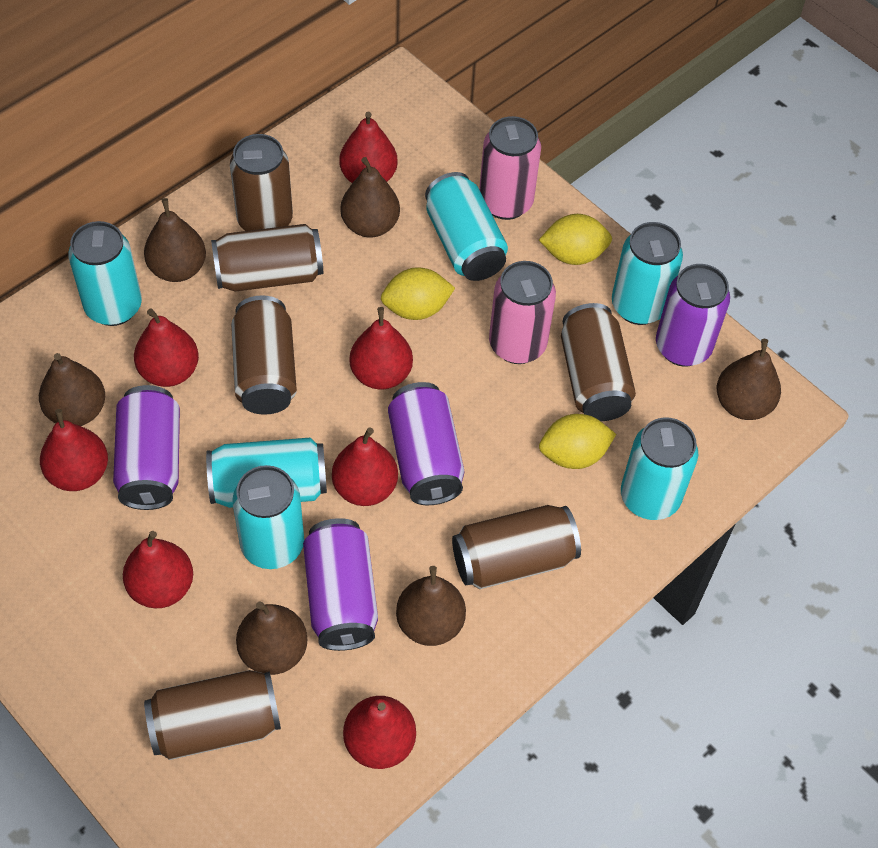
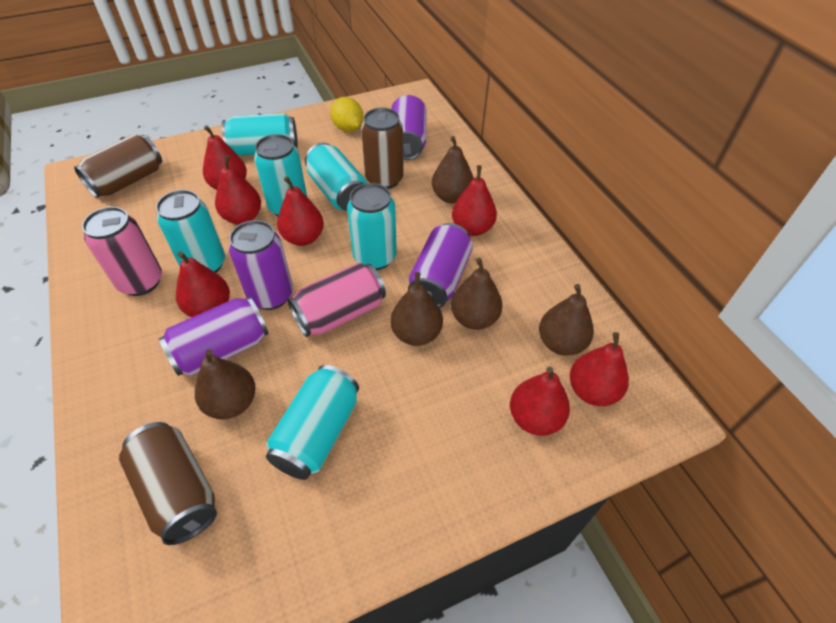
brown can: 6 -> 3
brown pear: 6 -> 5
yellow lemon: 3 -> 1

